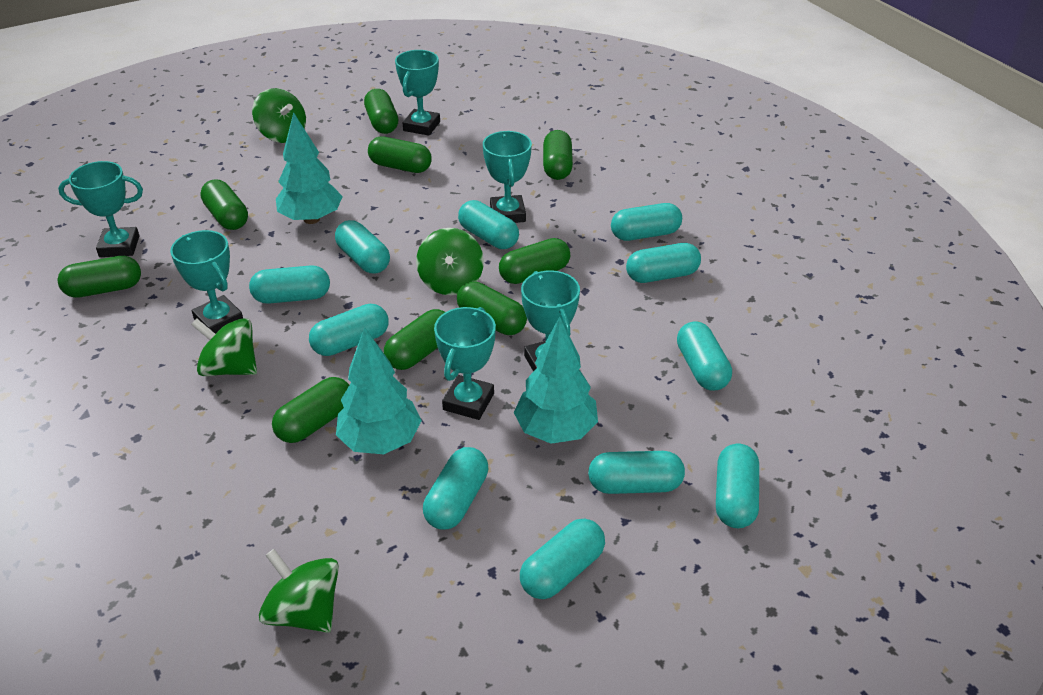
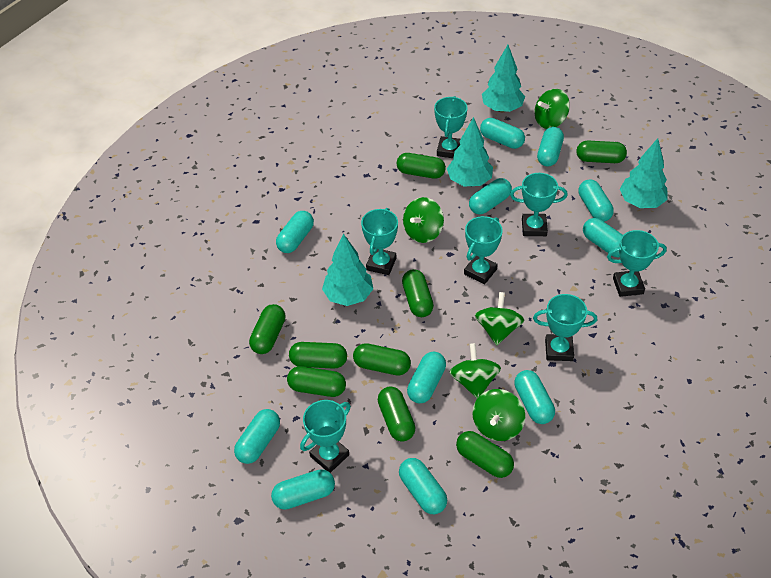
green spinning top: 4 -> 5
turquoise tree: 3 -> 4
turquoise trophy: 6 -> 7

